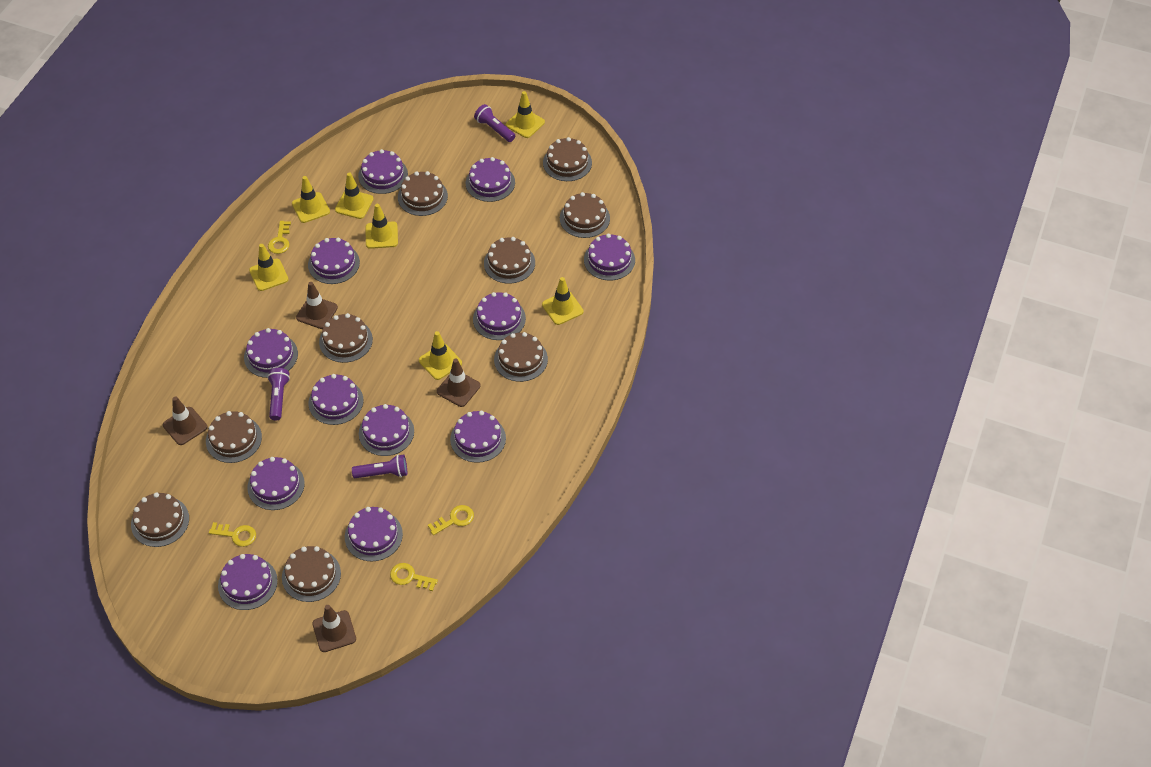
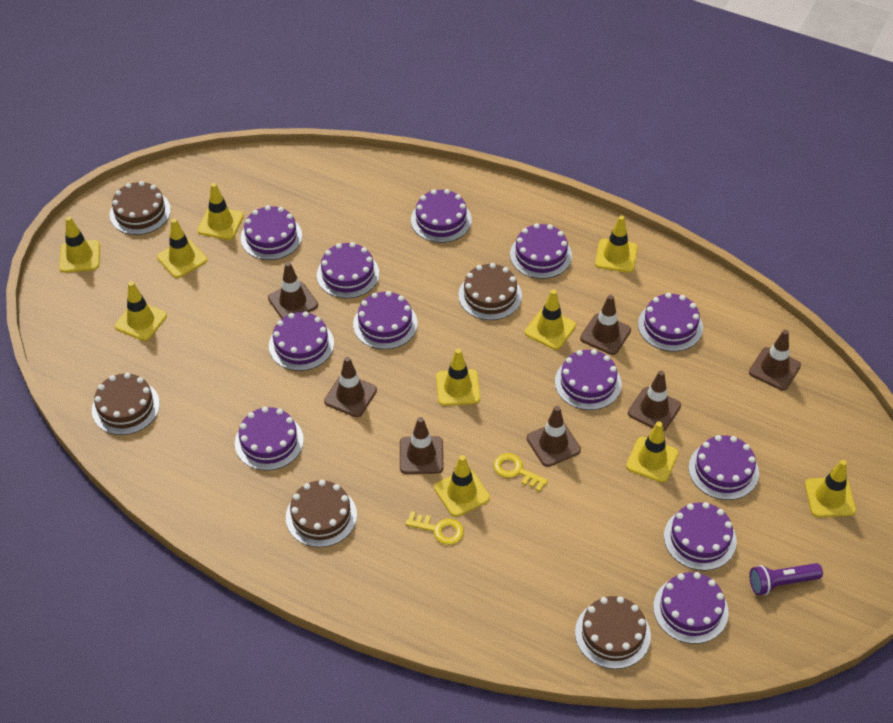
brown cake: 9 -> 5
brown traffic cone: 4 -> 7
purple flashlight: 3 -> 1
yellow key: 4 -> 2
yellow traffic cone: 7 -> 10

